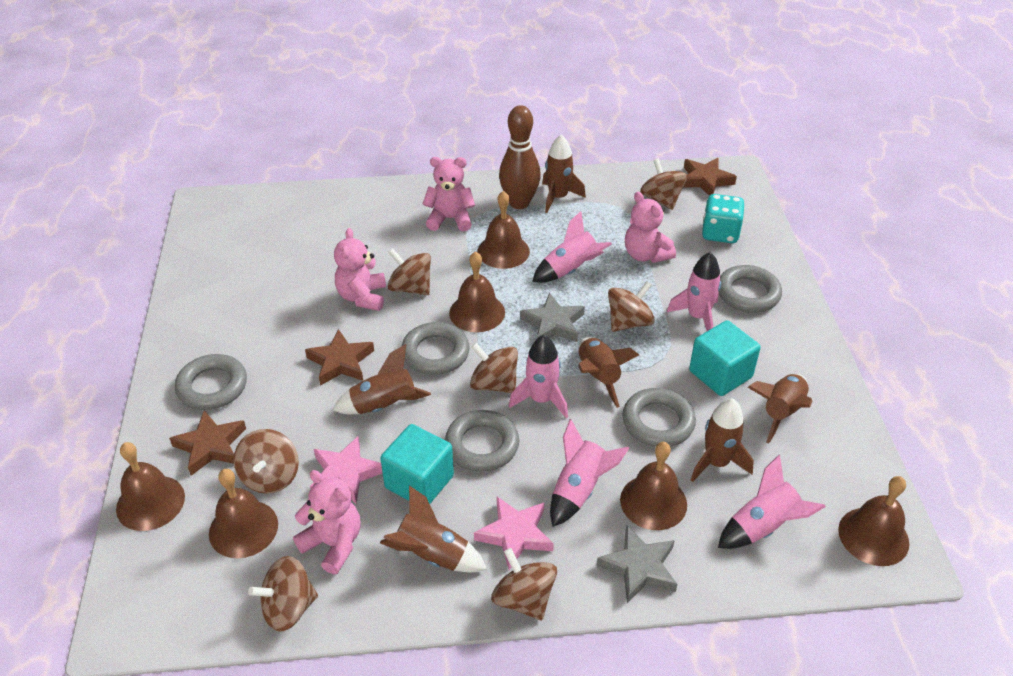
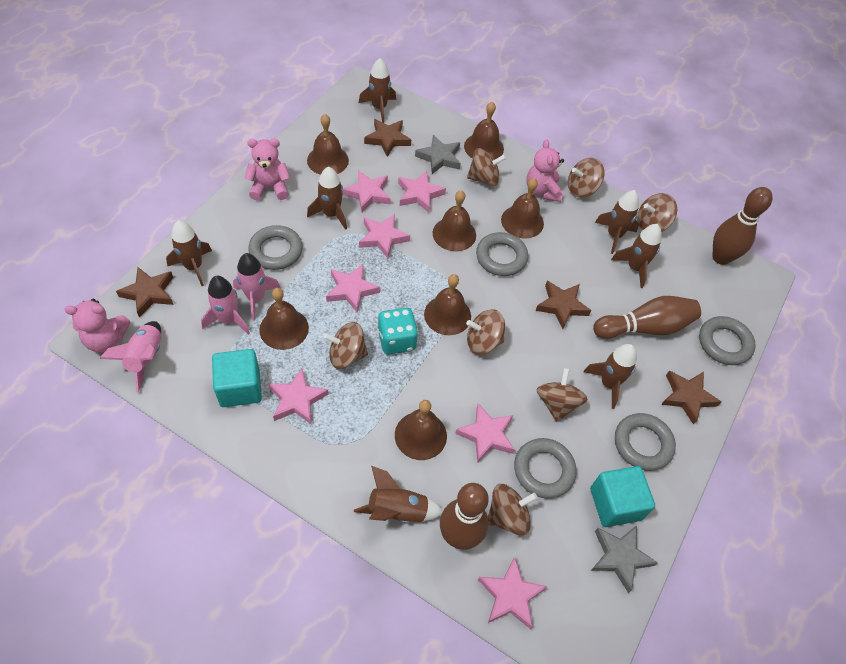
brown bell: 6 -> 7
brown bowling pin: 1 -> 3
brown rocket: 6 -> 7
brown star: 3 -> 4
pink rocket: 5 -> 3
pink star: 2 -> 7
pink teddy bear: 4 -> 3

